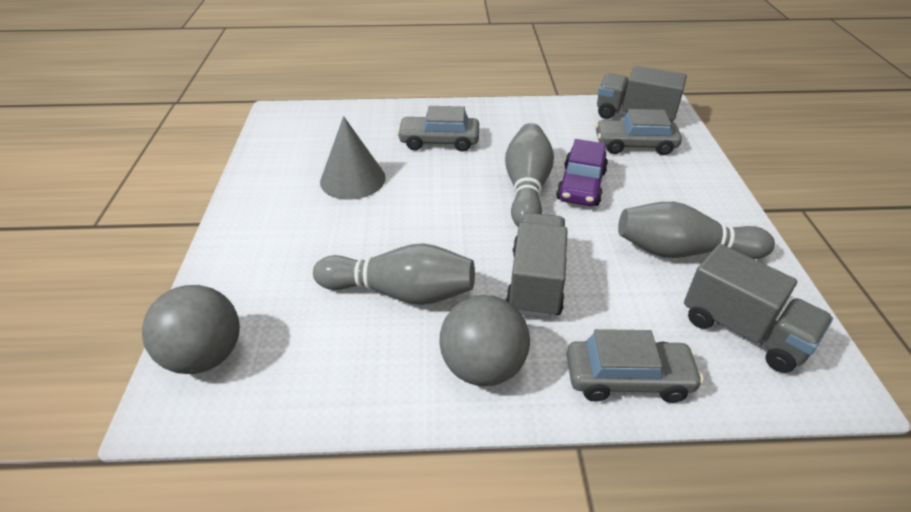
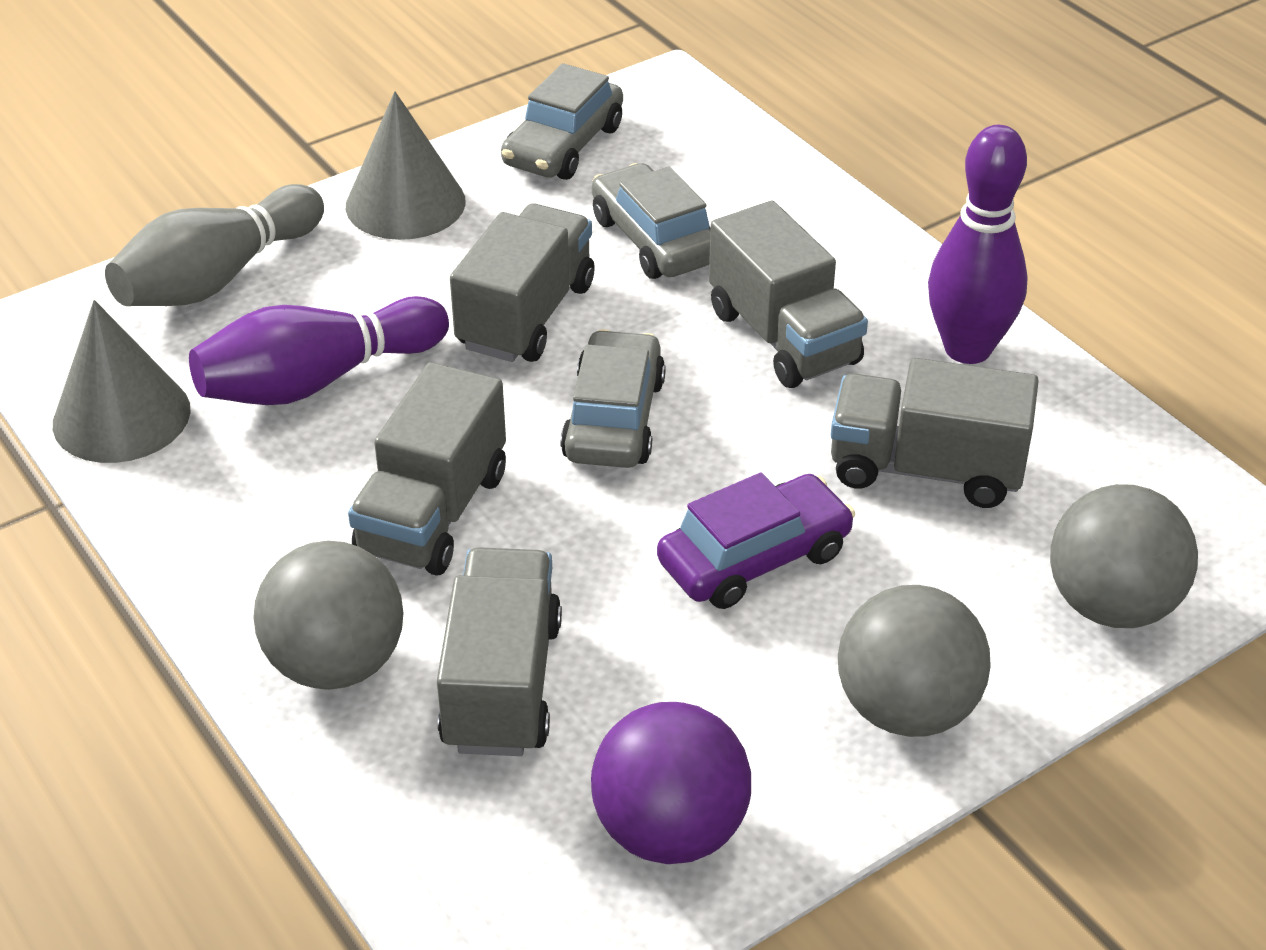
grey ball: 2 -> 3
grey bowling pin: 3 -> 1
grey cone: 1 -> 2
grey truck: 3 -> 5
purple ball: 0 -> 1
purple bowling pin: 0 -> 2

